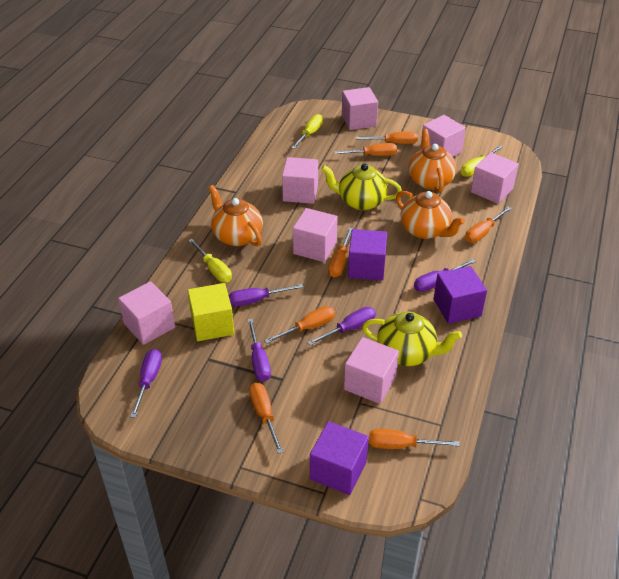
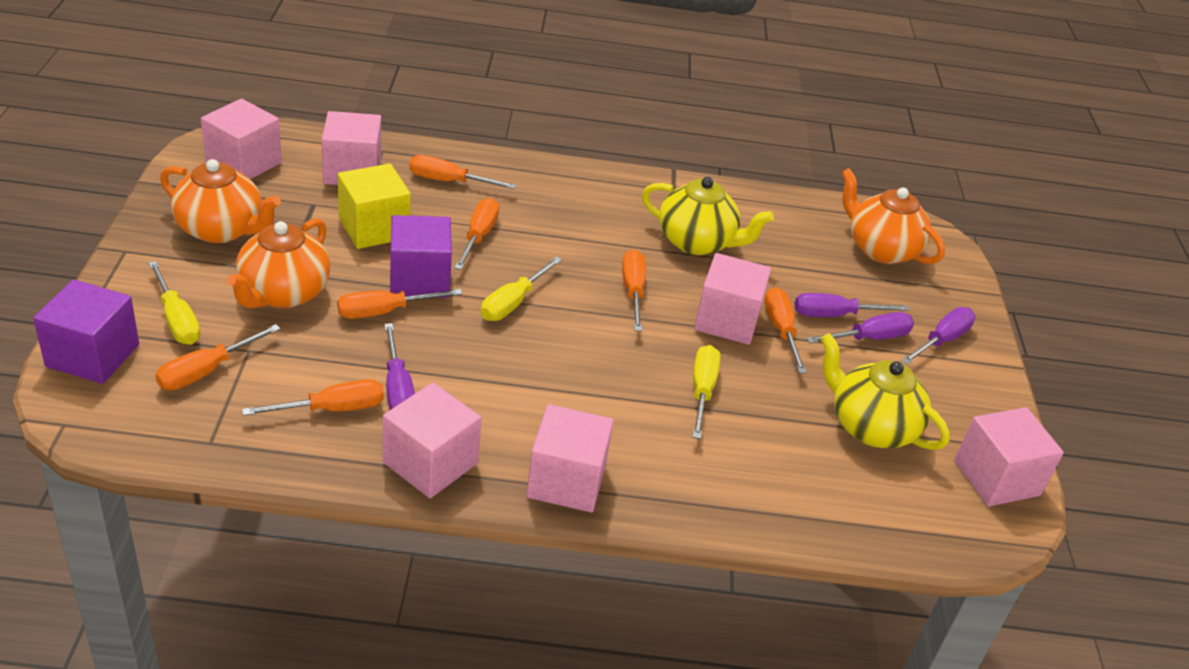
pink cube: 7 -> 6
purple cube: 3 -> 2
purple screwdriver: 5 -> 4

